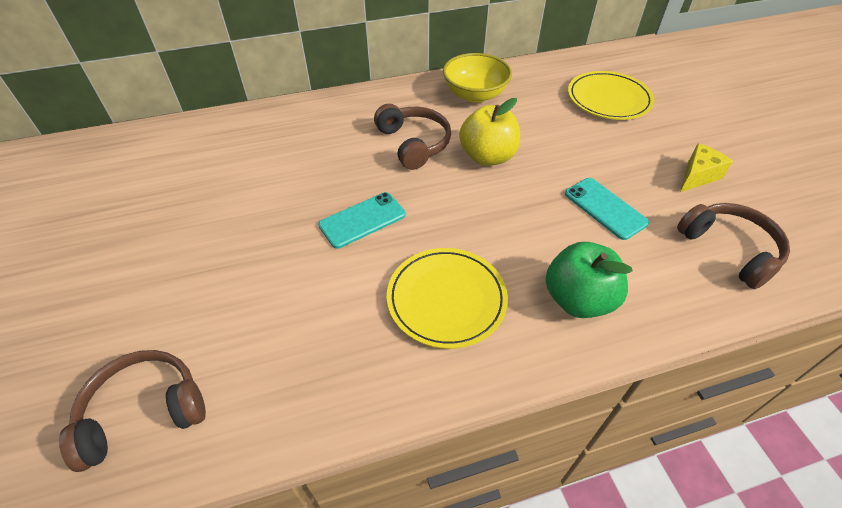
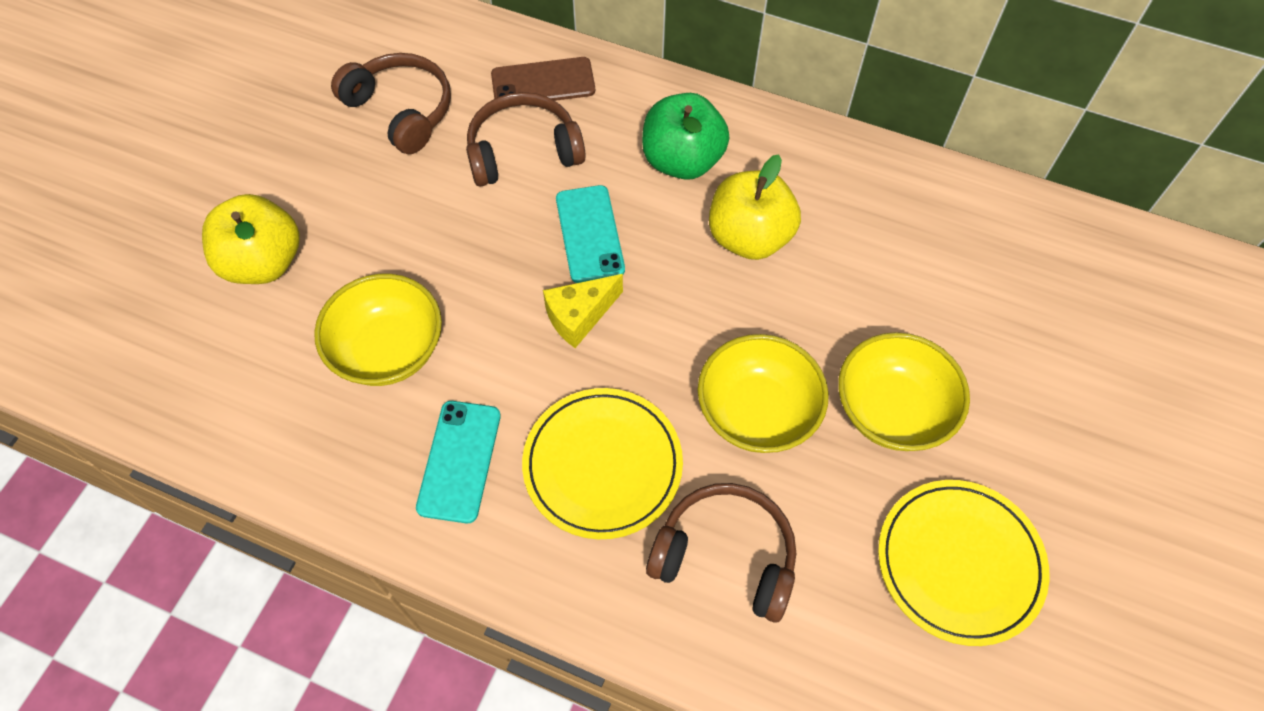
brown phone: 0 -> 1
yellow apple: 1 -> 2
yellow bowl: 1 -> 3

